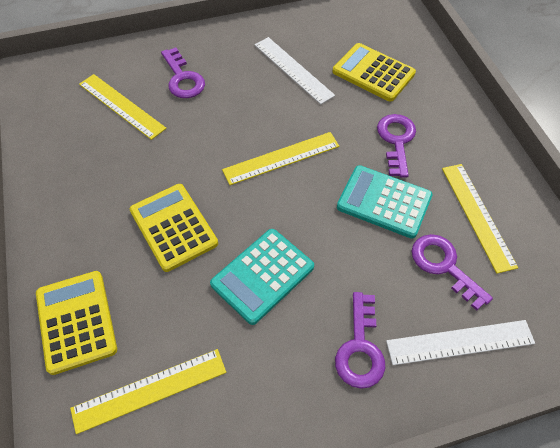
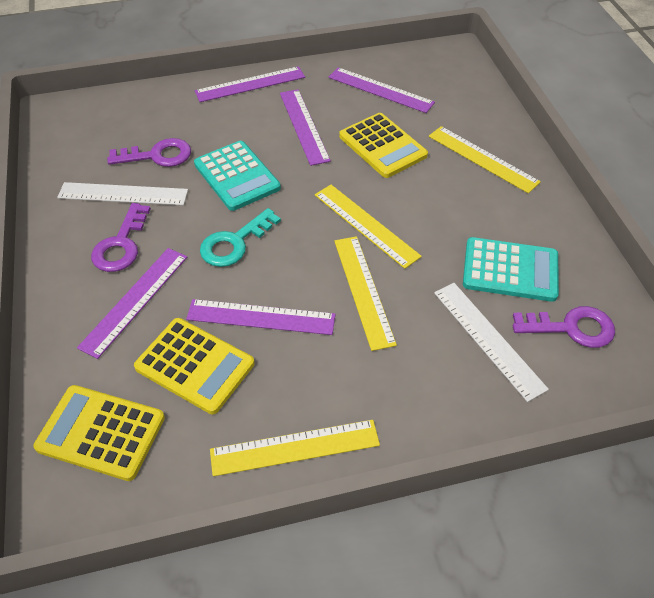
purple key: 4 -> 3
purple ruler: 0 -> 5
turquoise key: 0 -> 1

